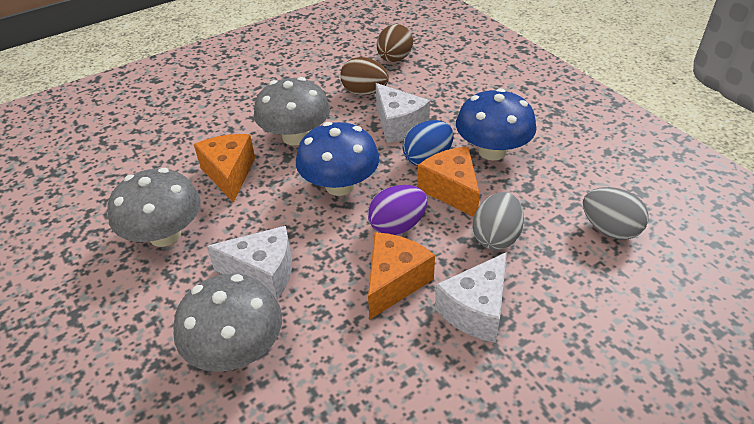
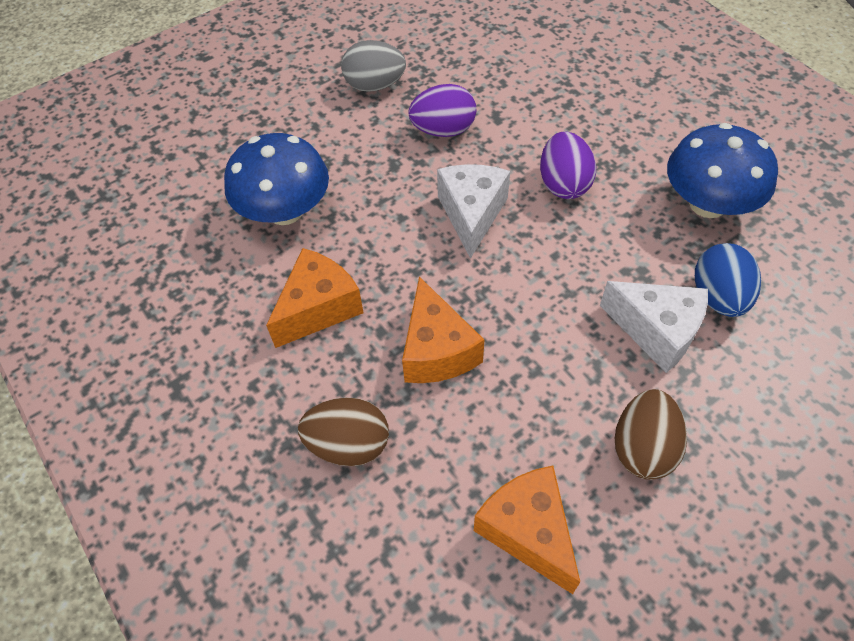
grey egg: 2 -> 1
grey mushroom: 3 -> 0
purple egg: 1 -> 2
white cheese: 3 -> 2

